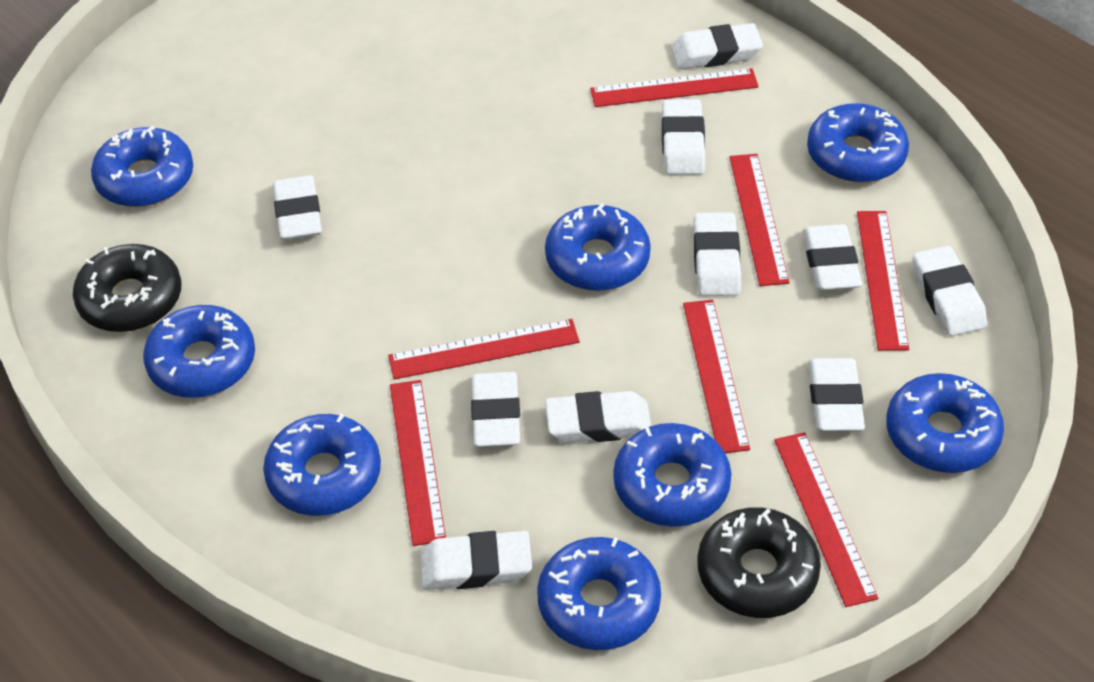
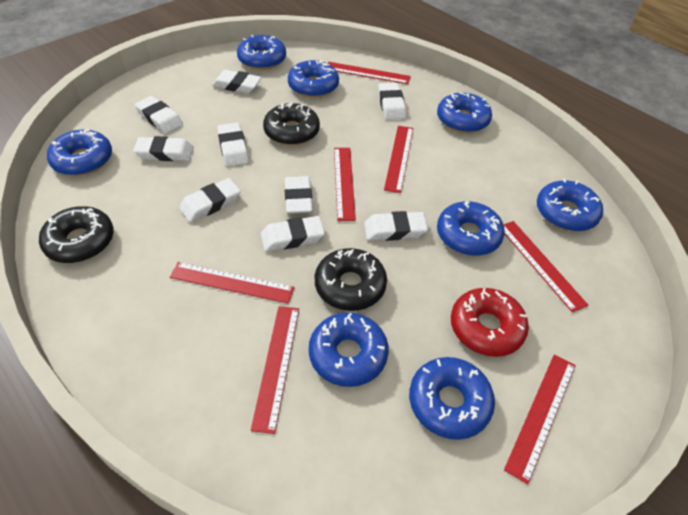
black donut: 2 -> 3
red donut: 0 -> 1
white eraser: 10 -> 9

